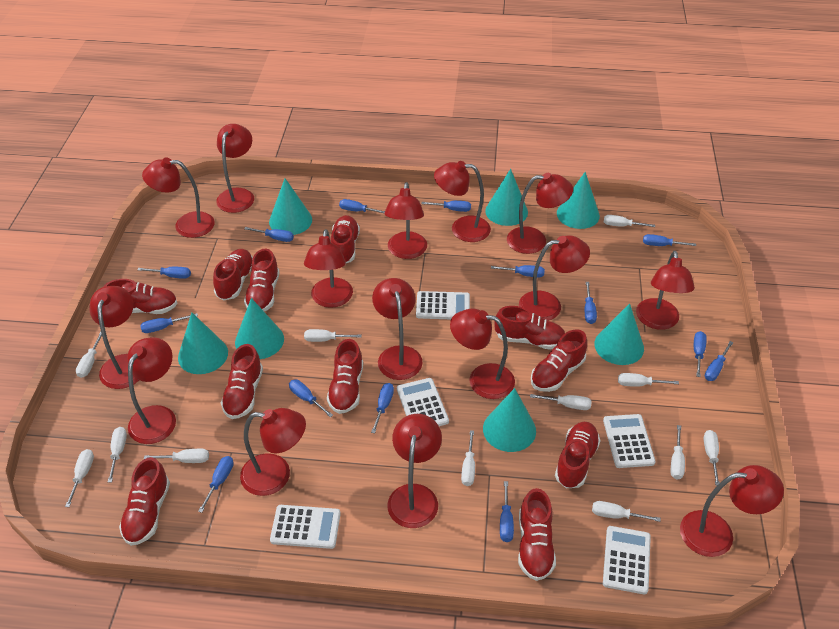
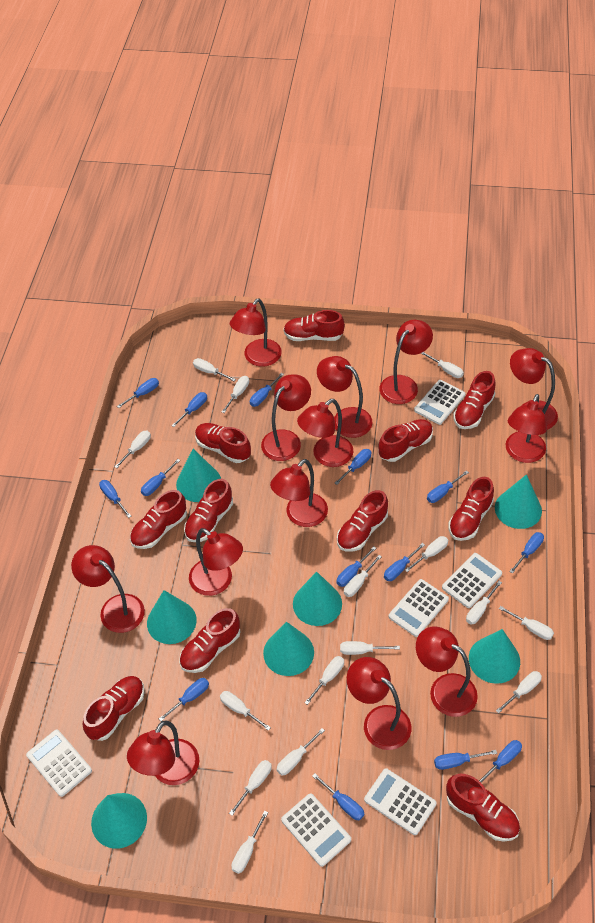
red lamp: 15 -> 13
white calculator: 5 -> 6
white screwdriver: 12 -> 15

